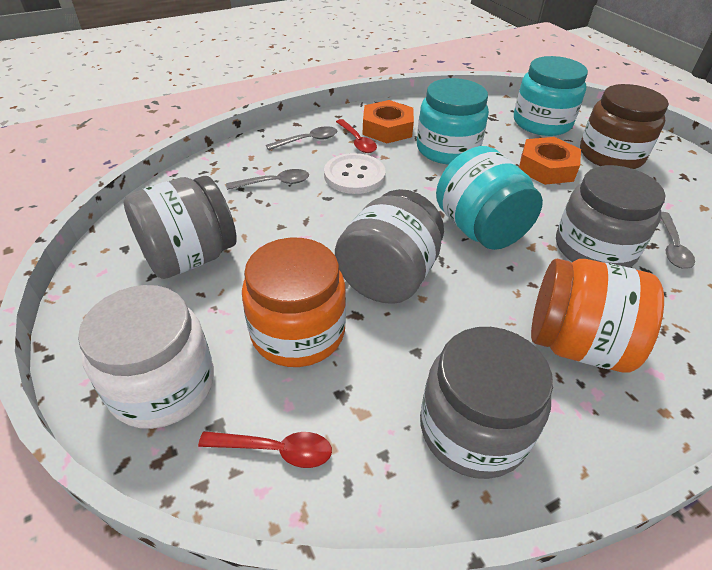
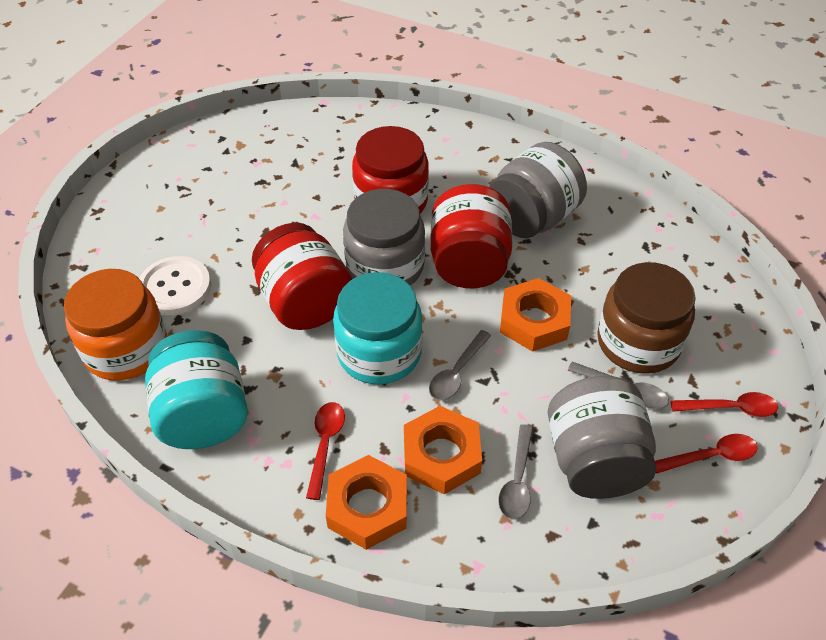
grey jar: 4 -> 3
orange jar: 2 -> 1
orange nut: 2 -> 3
red jar: 0 -> 3
red spoon: 2 -> 3
turquoise jar: 3 -> 2
white jar: 1 -> 0

